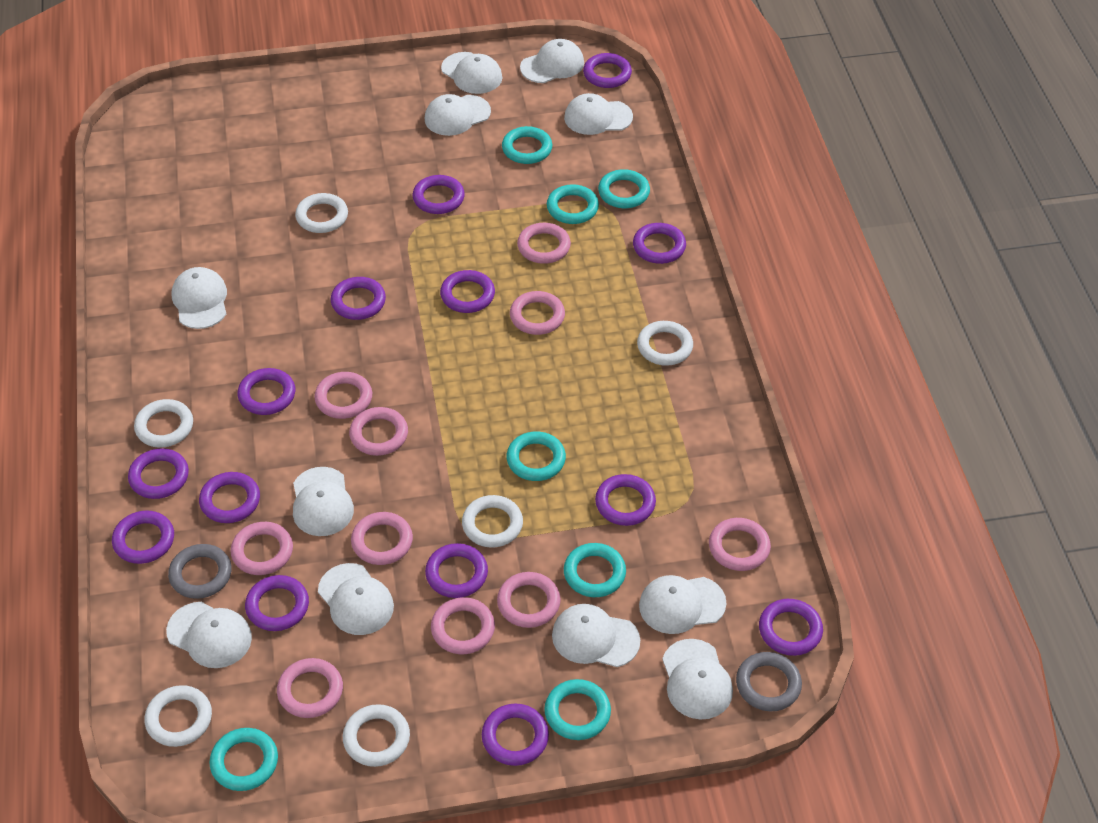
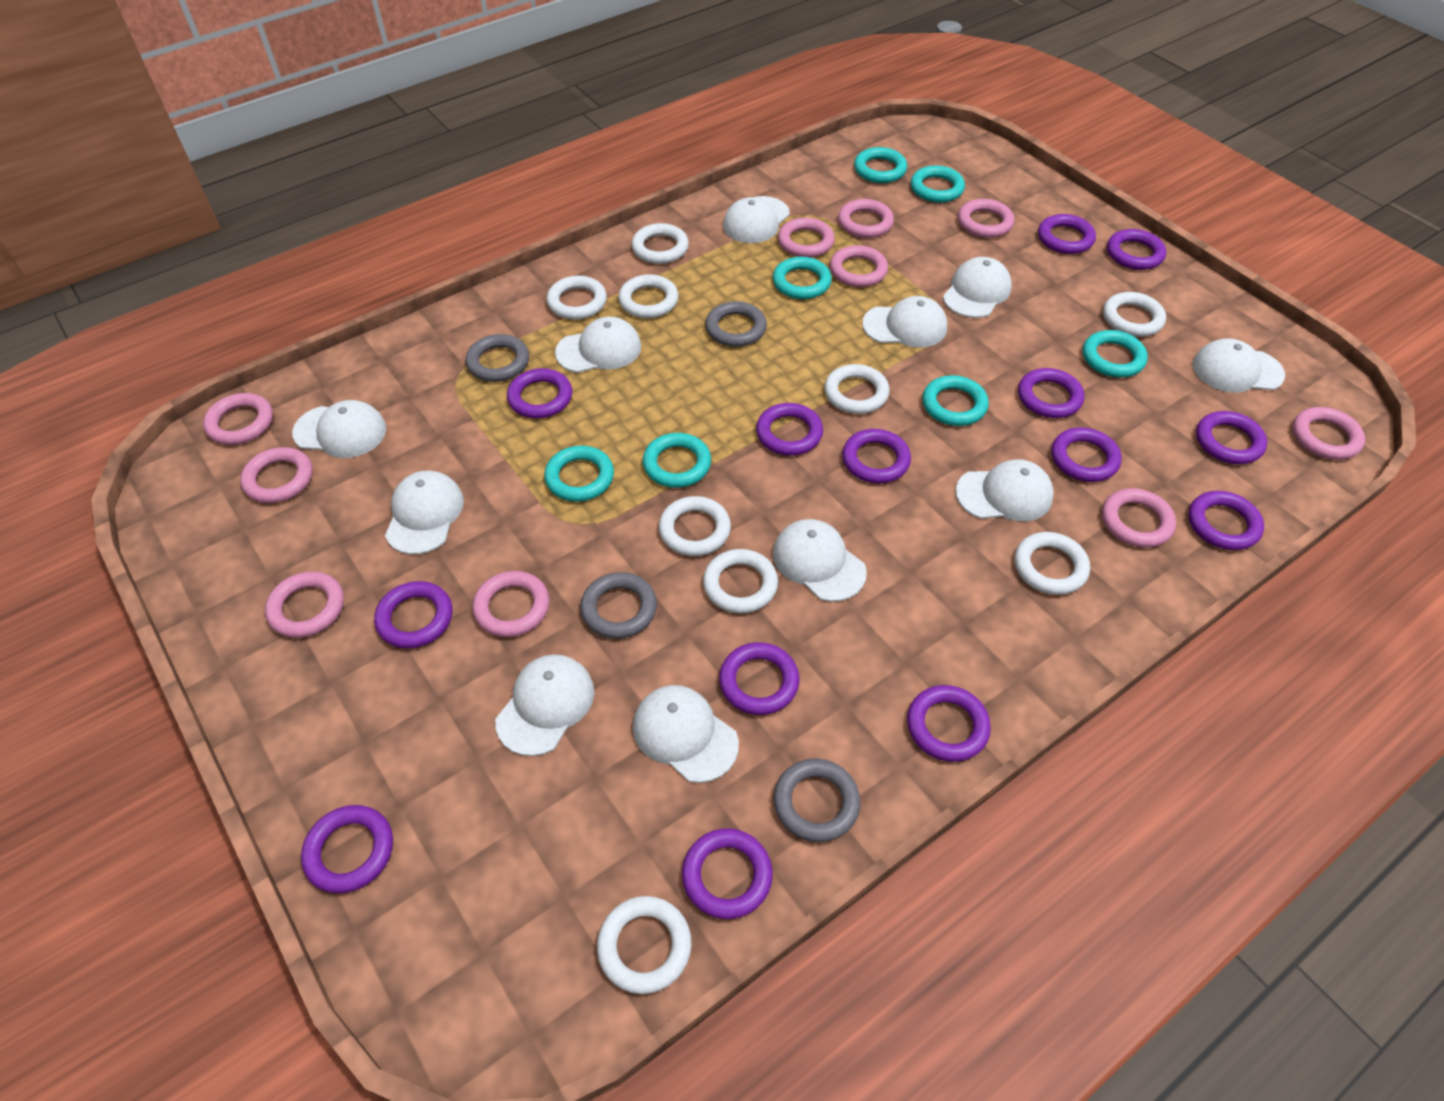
grey ring: 2 -> 4
white ring: 6 -> 9

